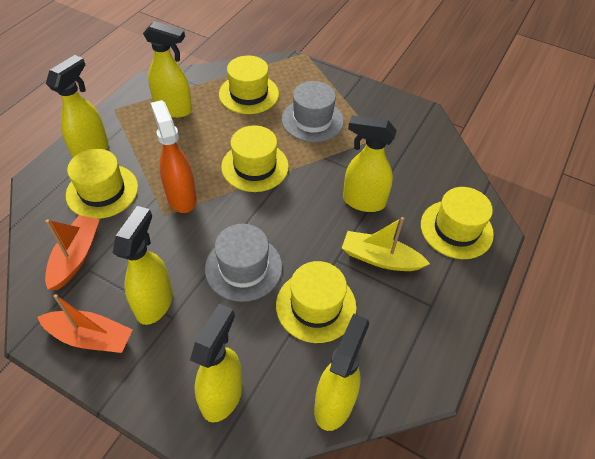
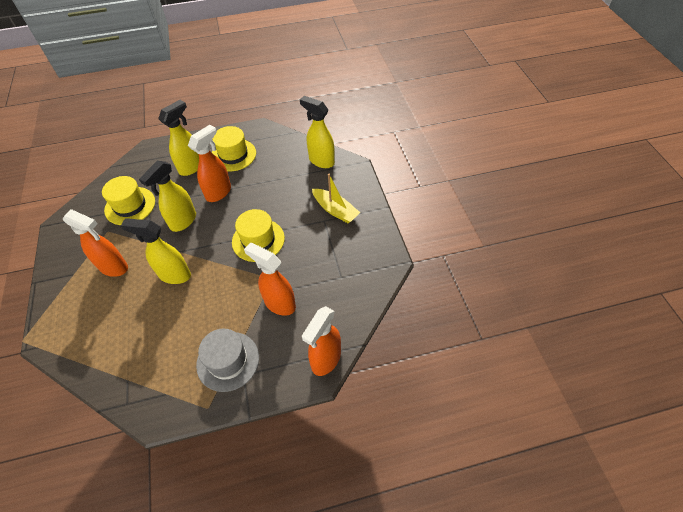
grey hat: 2 -> 1
orange boat: 2 -> 0
orange spray bottle: 1 -> 4
yellow hat: 5 -> 3
yellow spray bottle: 6 -> 4

